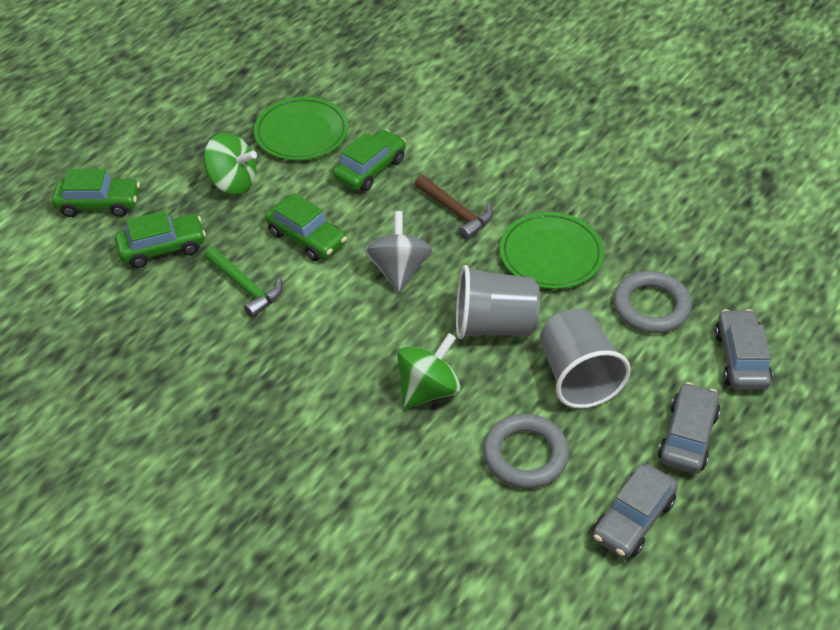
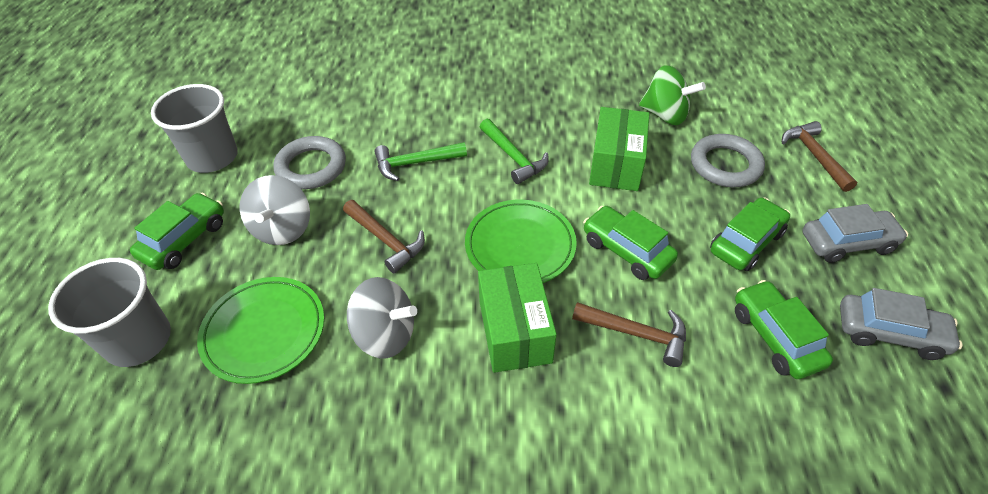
brown hammer: 1 -> 3
green box: 0 -> 2
green hammer: 1 -> 2
green spinning top: 2 -> 1
grey car: 3 -> 2
grey spinning top: 1 -> 2

